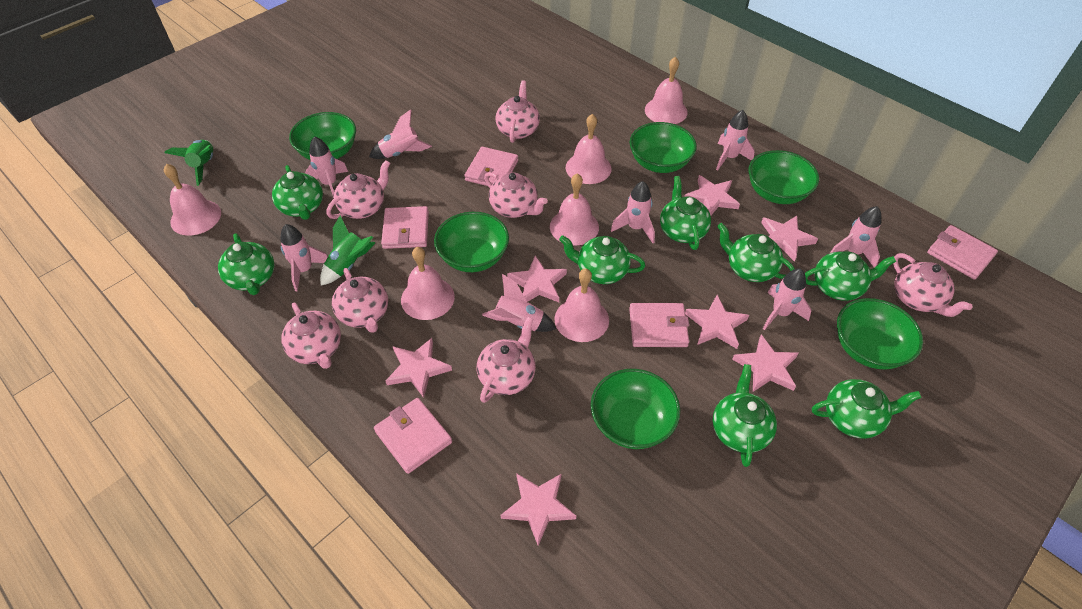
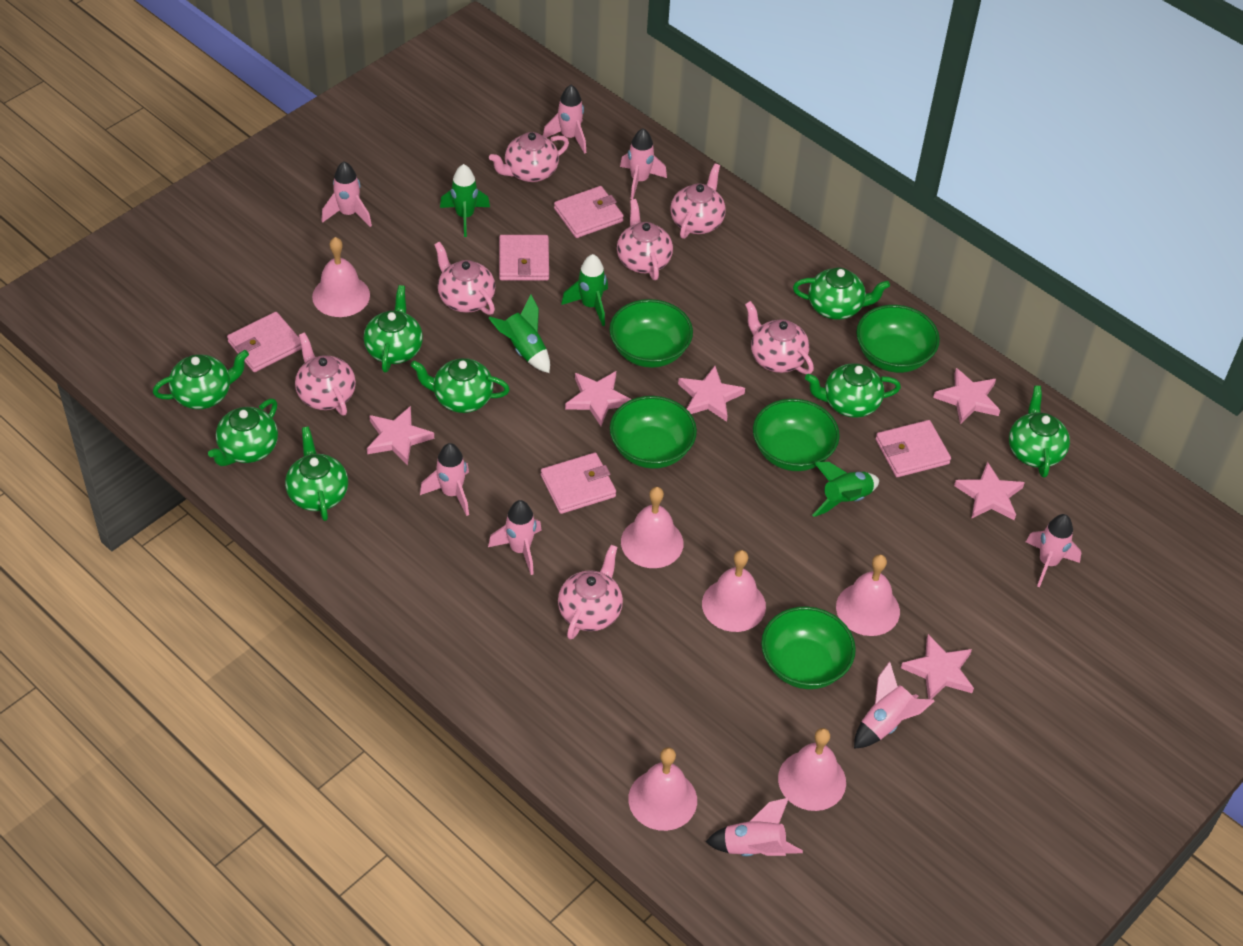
green bowl: 6 -> 5
green rocket: 2 -> 4
pink star: 7 -> 6

